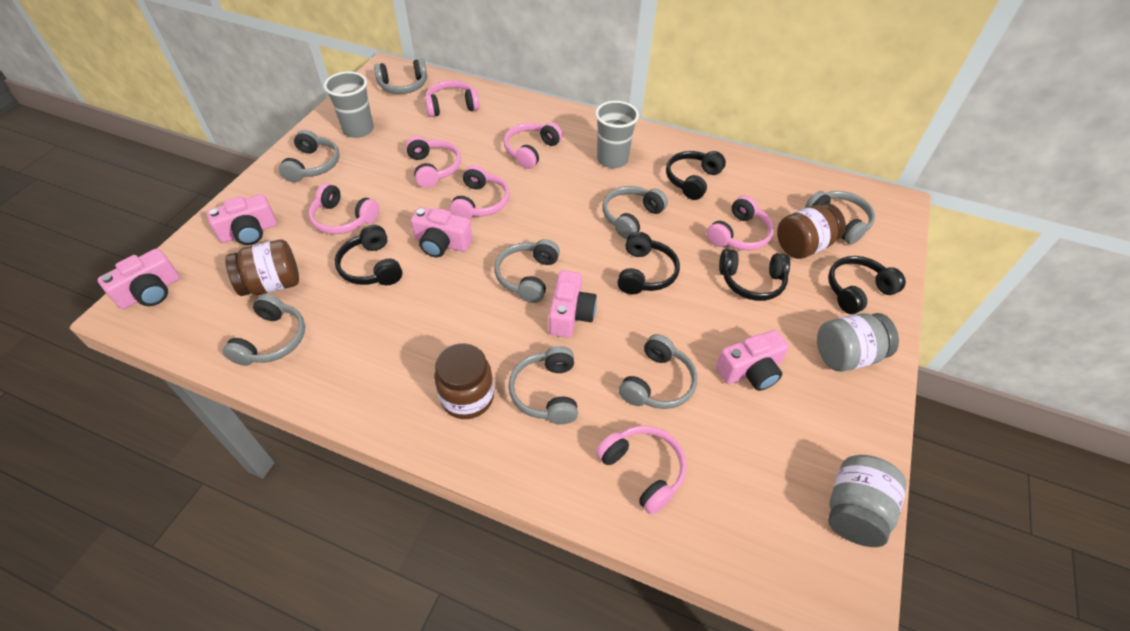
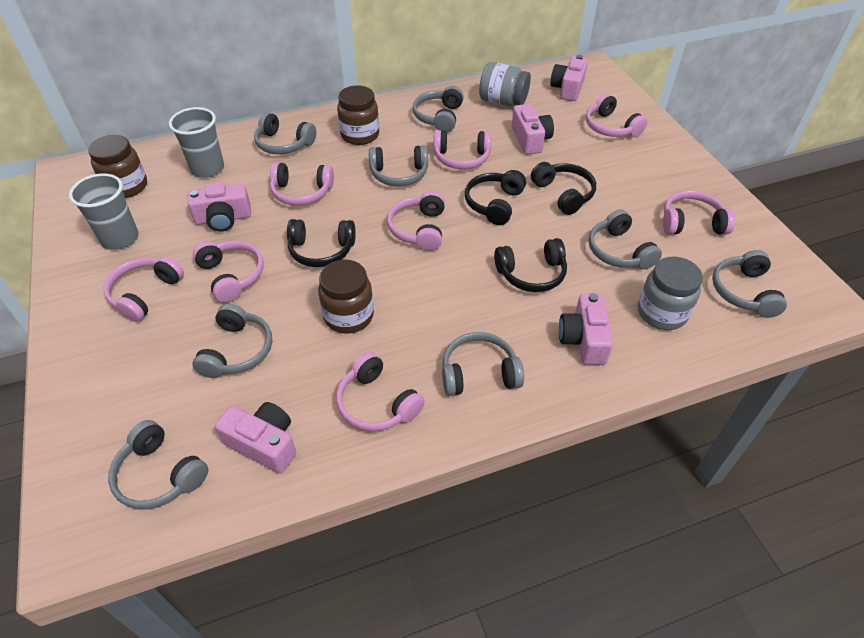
black headphones: 5 -> 4
pink headphones: 7 -> 8

